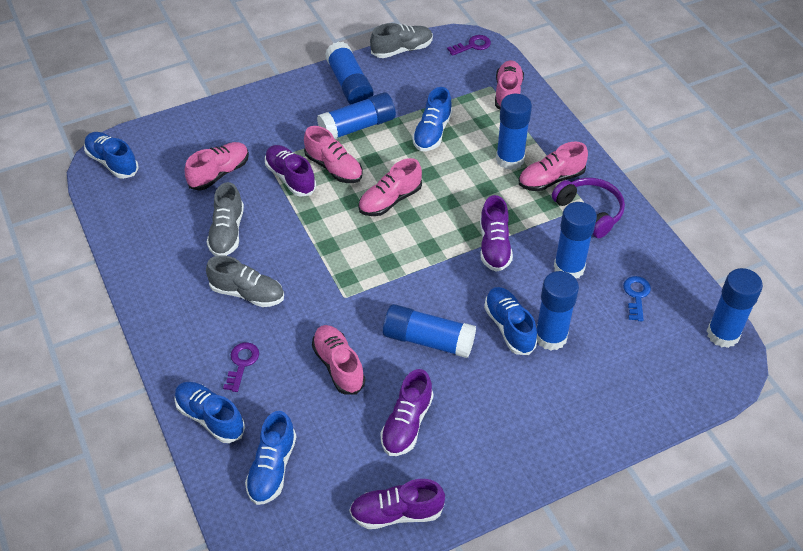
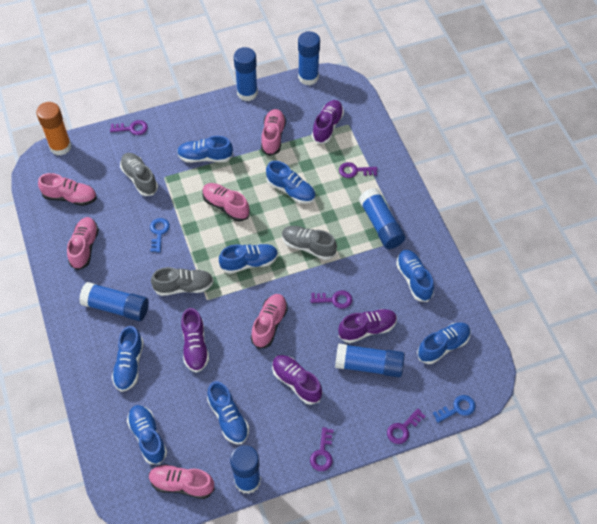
blue glue stick: 7 -> 6
blue key: 1 -> 2
blue shoe: 5 -> 8
orange glue stick: 0 -> 1
purple headphones: 1 -> 0
purple key: 2 -> 5

